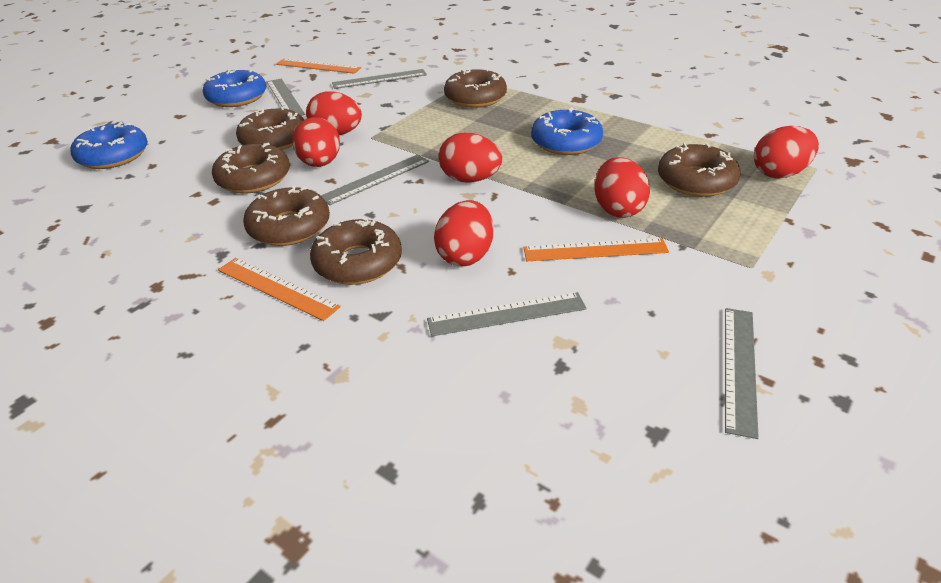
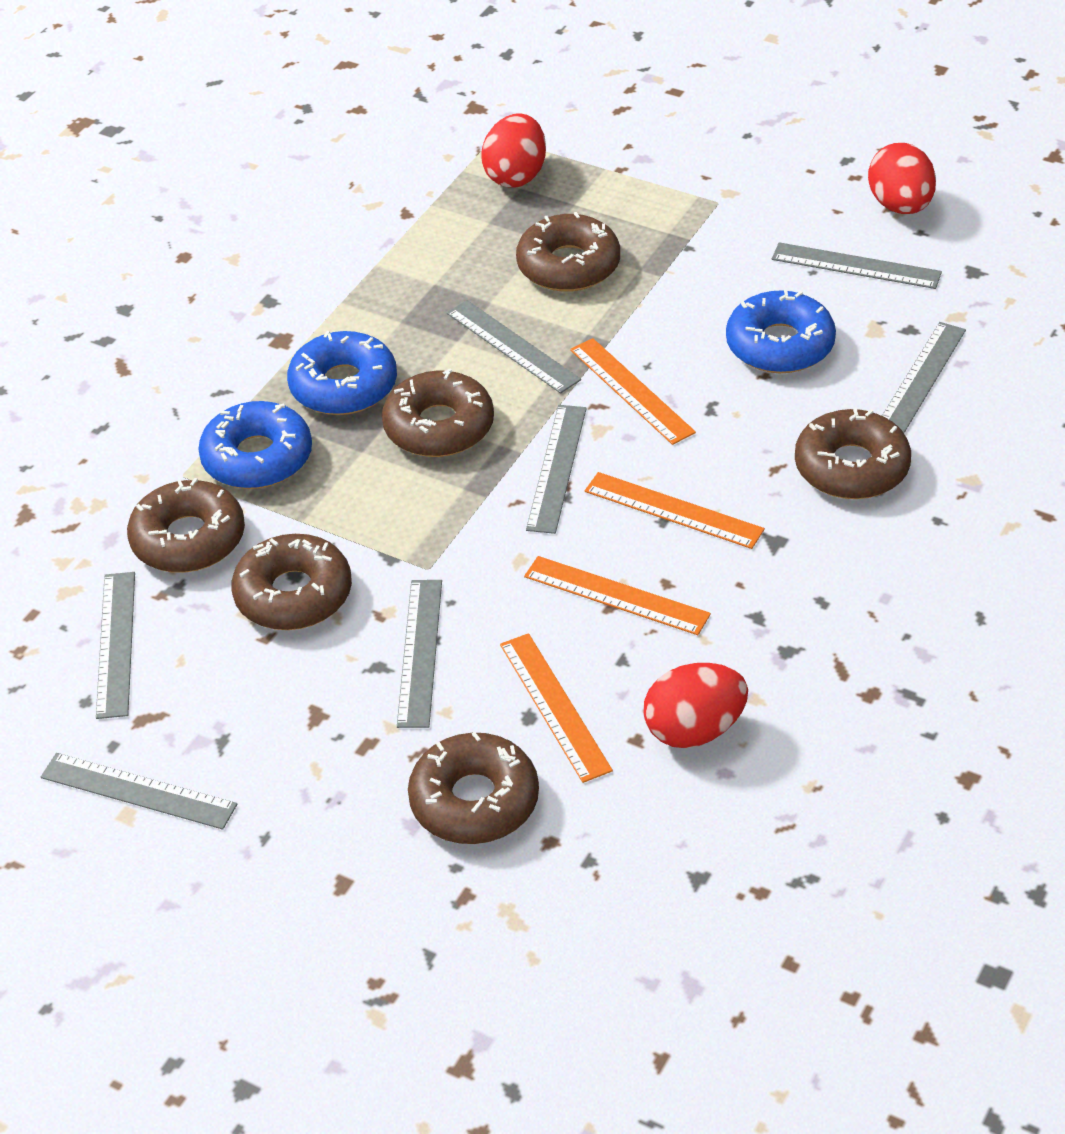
grey ruler: 5 -> 7
orange ruler: 3 -> 4
red egg: 6 -> 3

